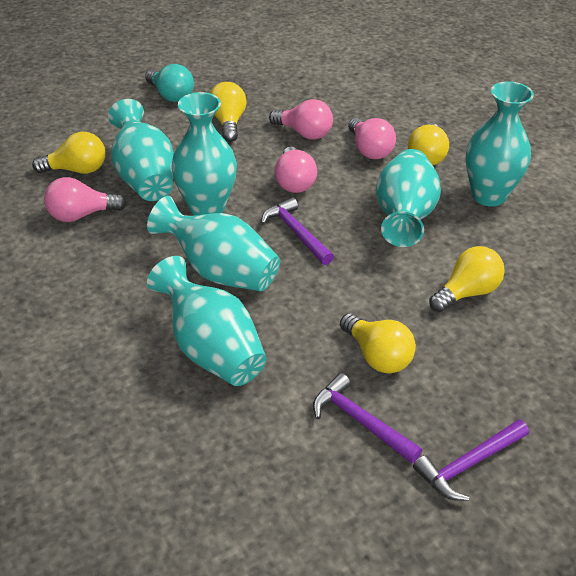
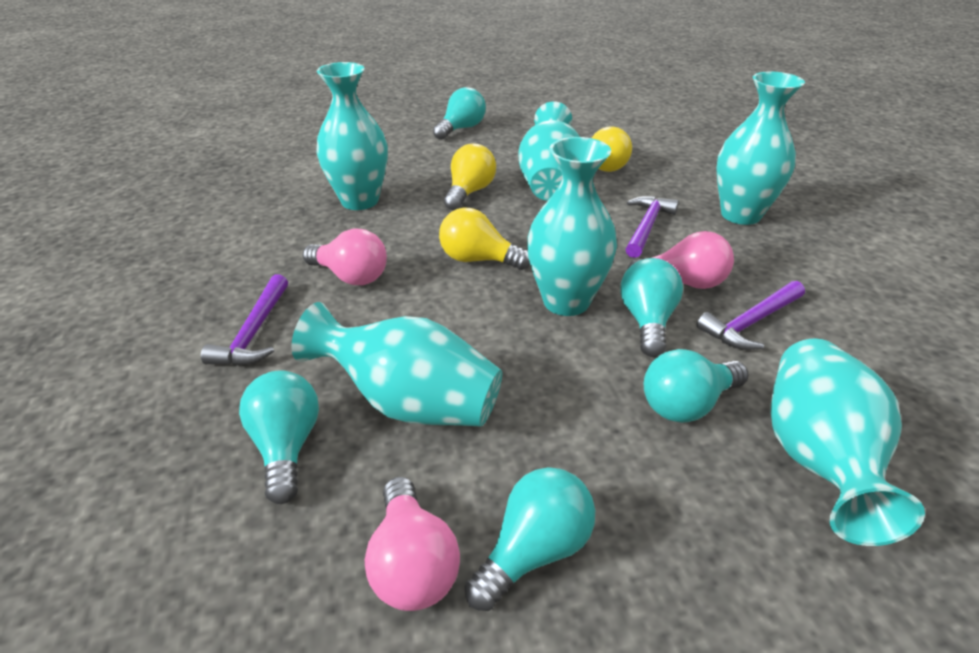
pink light bulb: 4 -> 3
turquoise light bulb: 1 -> 5
yellow light bulb: 5 -> 3

